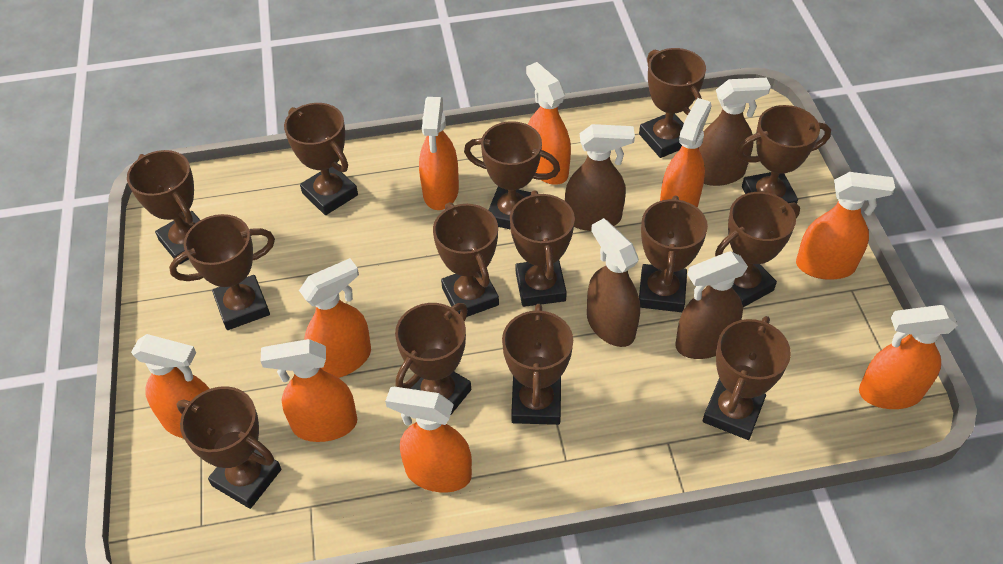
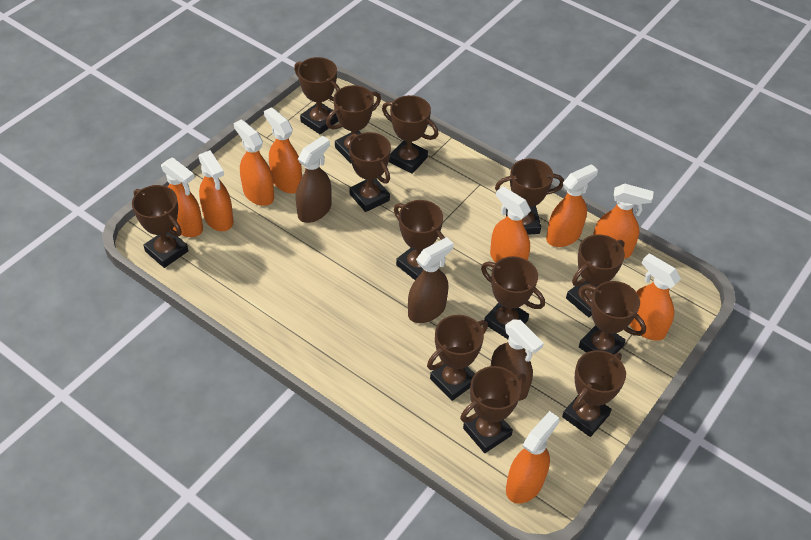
brown spray bottle: 4 -> 3
brown trophy: 14 -> 13

